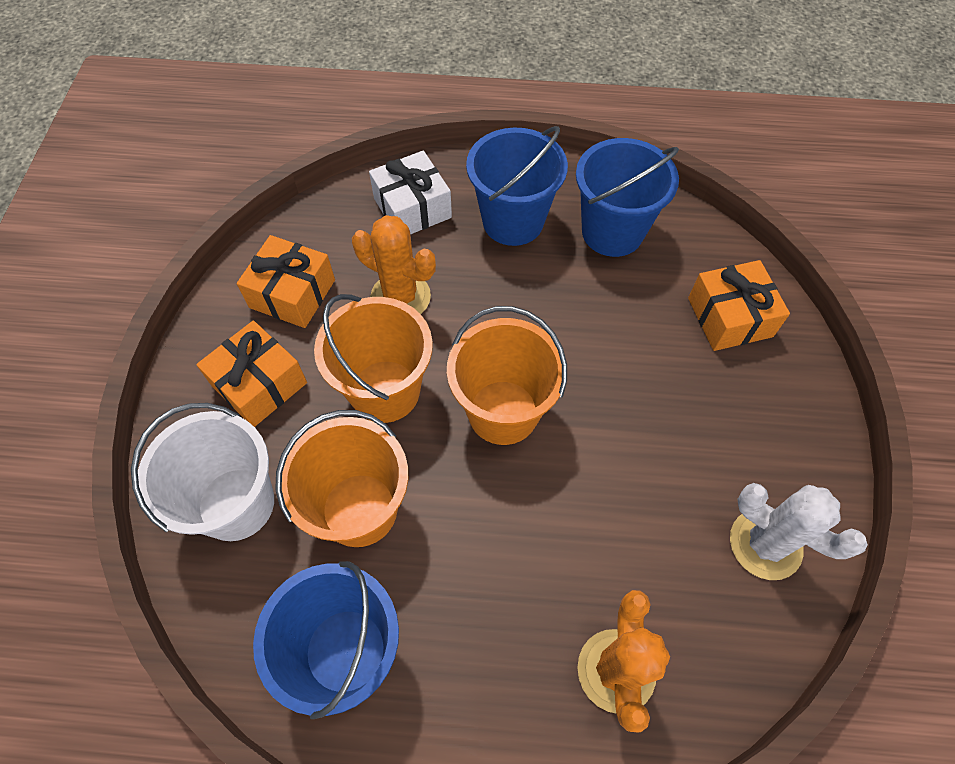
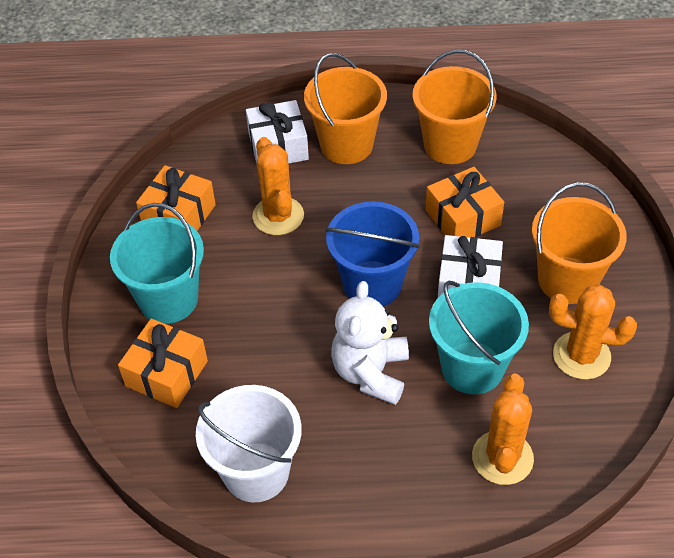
blue bucket: 3 -> 1
orange cactus: 2 -> 3
turquoise bucket: 0 -> 2
white cactus: 1 -> 0
white gift: 1 -> 2
white teddy bear: 0 -> 1

